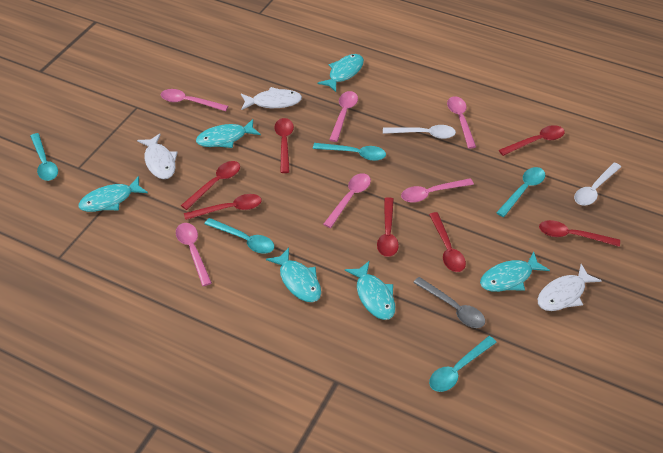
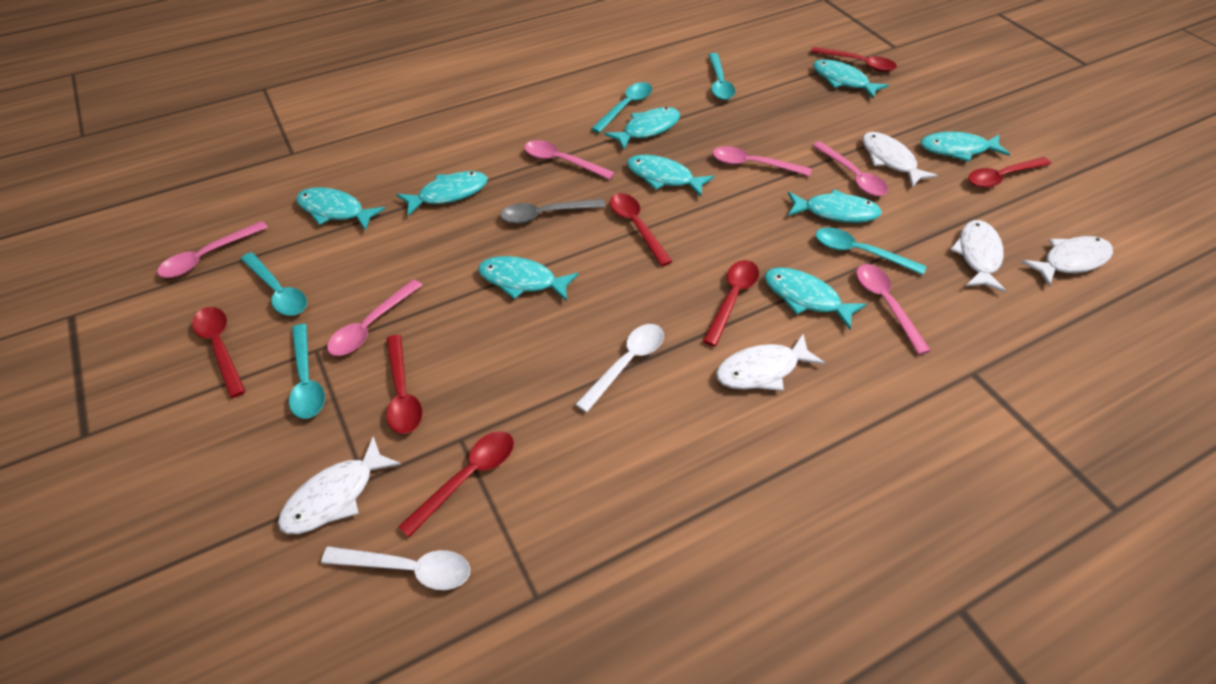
turquoise fish: 6 -> 9
white fish: 3 -> 5

